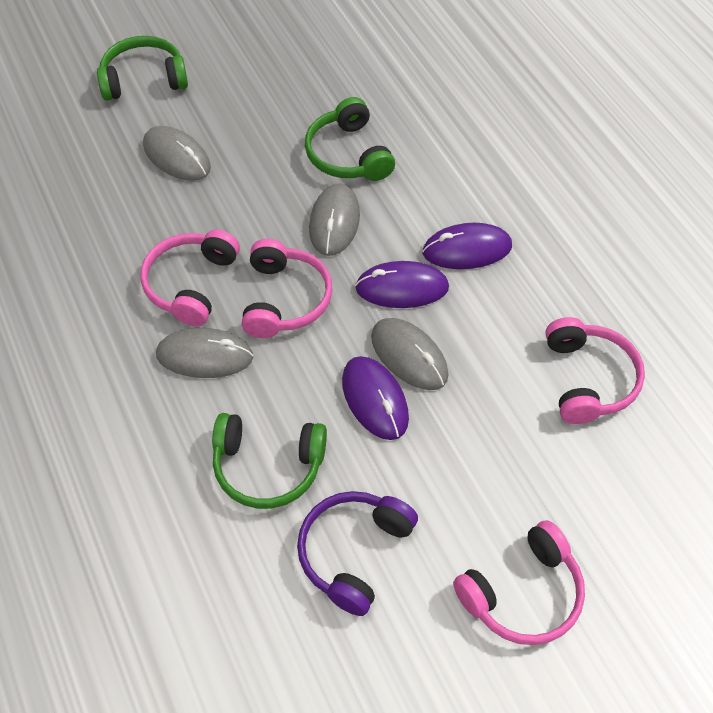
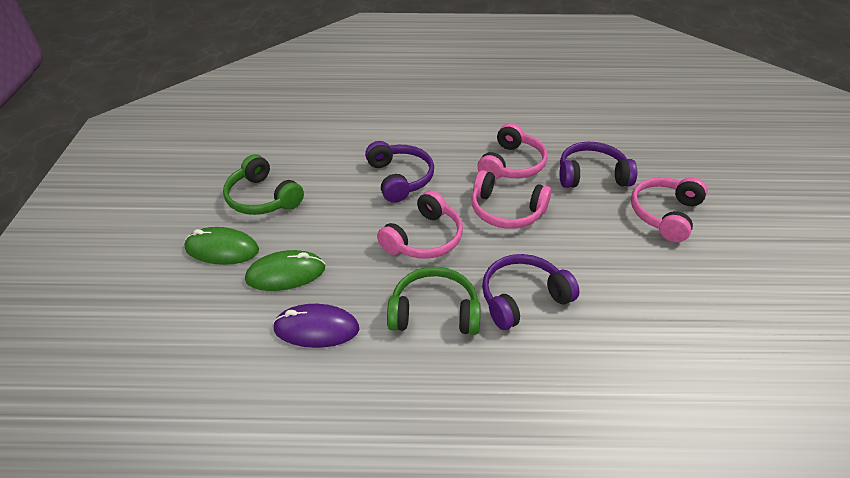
green headphones: 3 -> 2
green mouse: 0 -> 2
grey mouse: 4 -> 0
purple headphones: 1 -> 3
purple mouse: 3 -> 1

